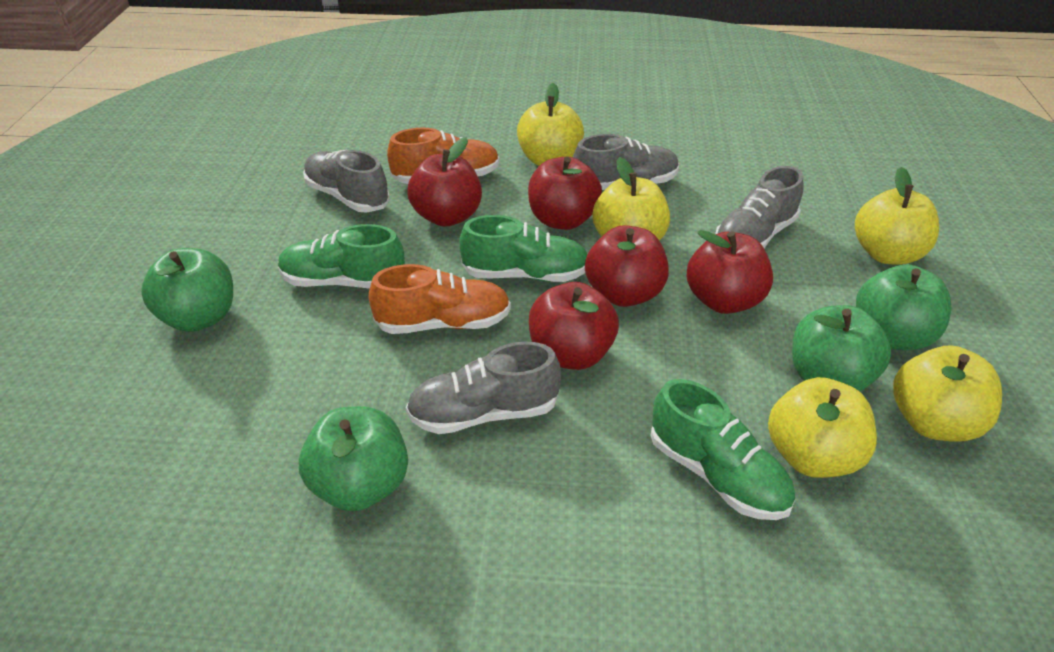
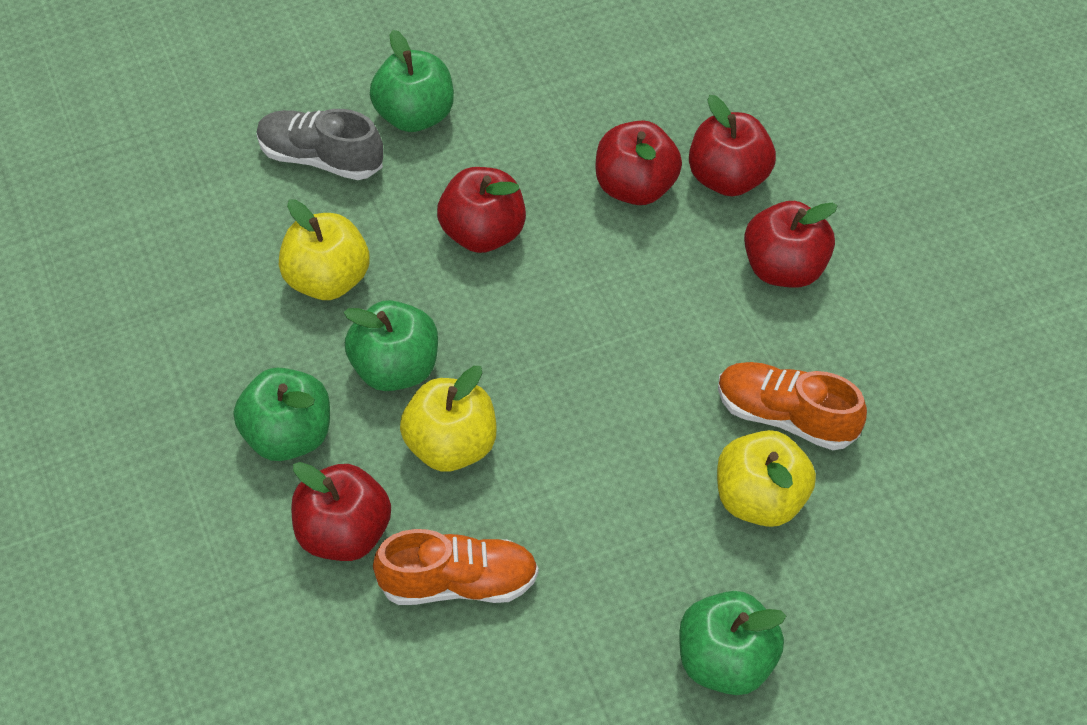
green shoe: 3 -> 0
grey shoe: 4 -> 1
yellow apple: 5 -> 3

